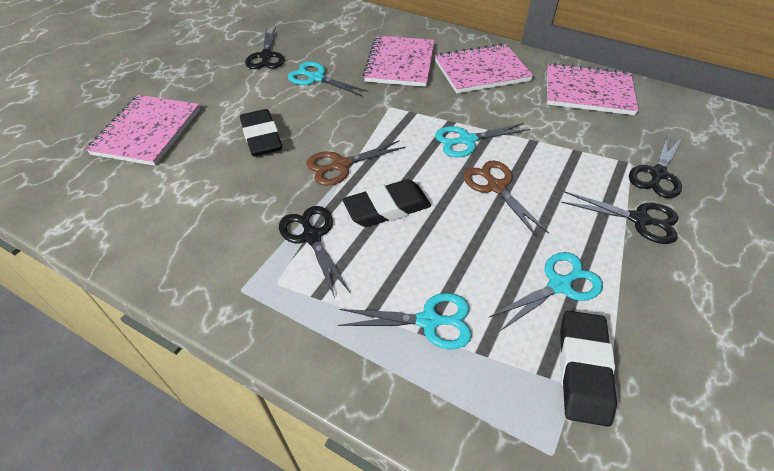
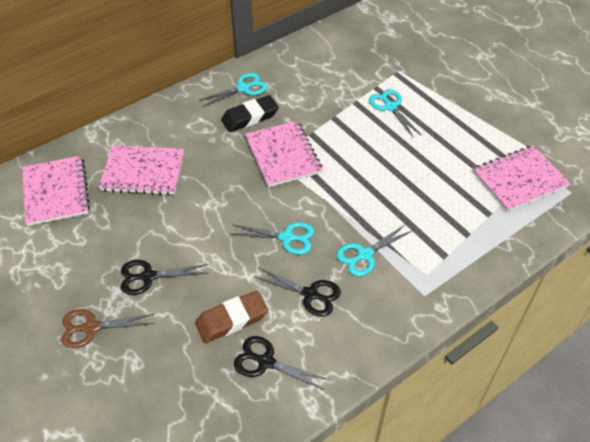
black eraser: 3 -> 1
black scissors: 4 -> 3
brown eraser: 0 -> 1
brown scissors: 2 -> 1

